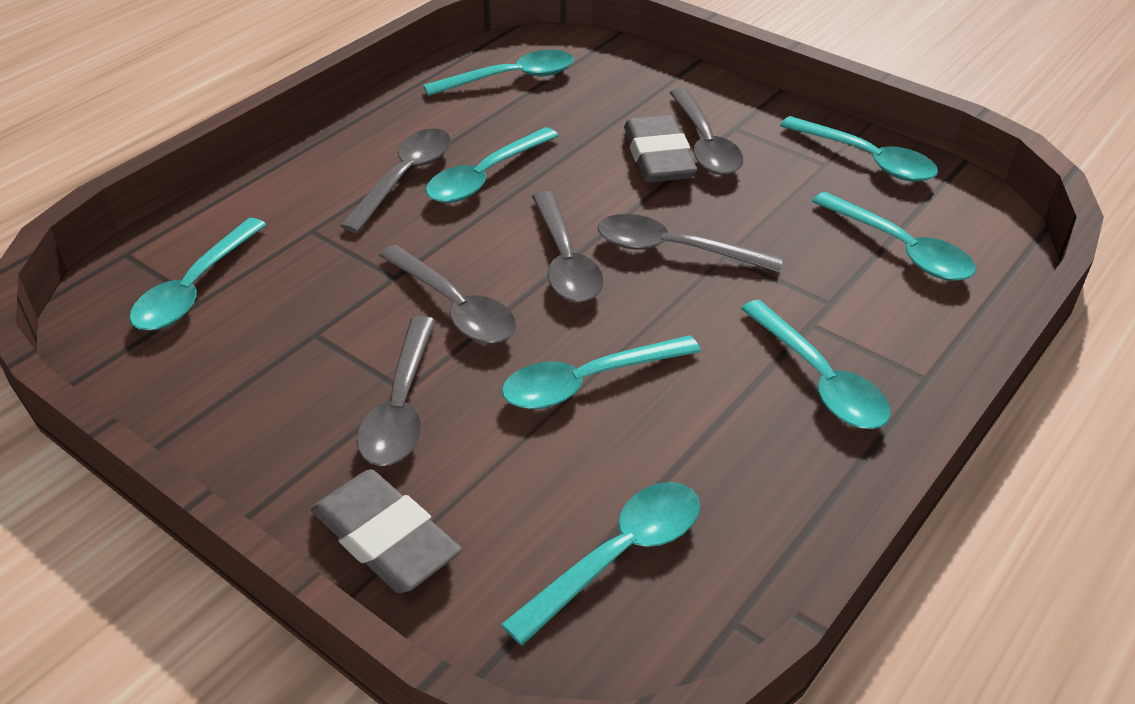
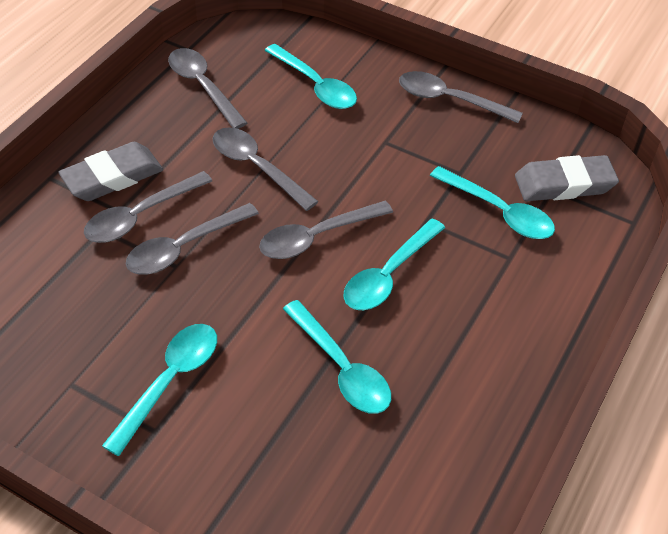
turquoise spoon: 8 -> 5

